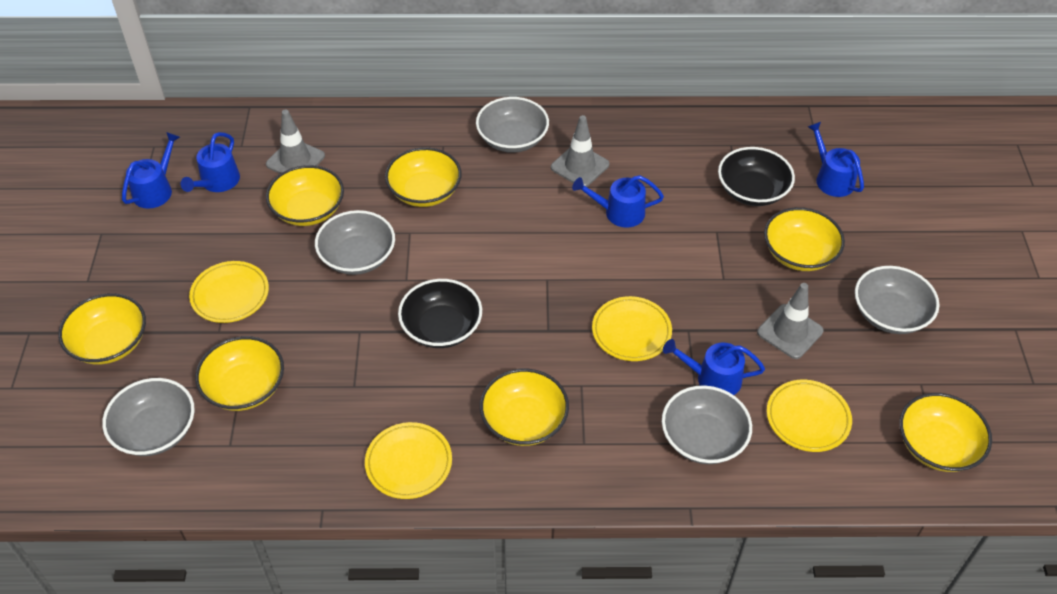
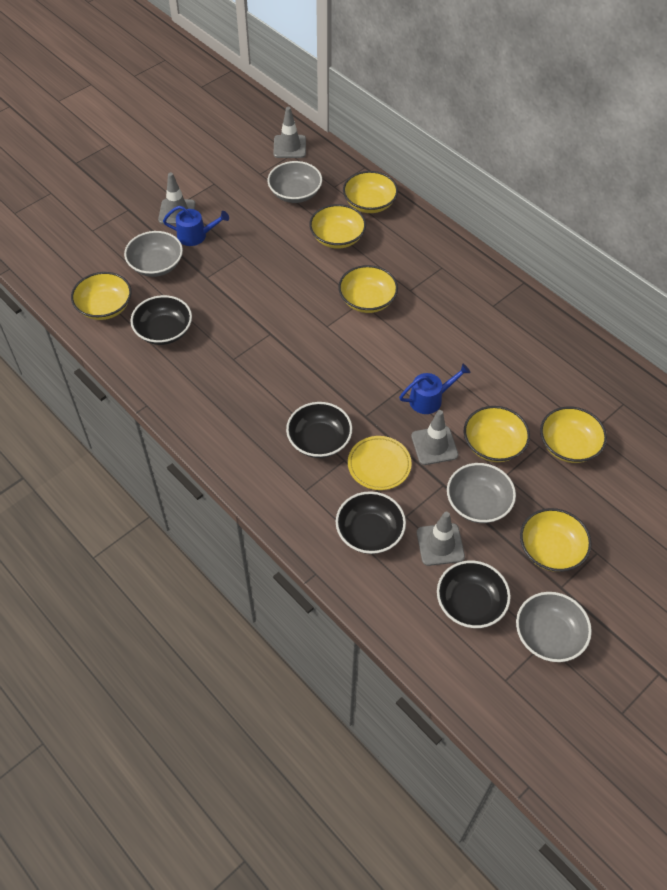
black bowl: 2 -> 4
blue watering can: 5 -> 2
grey bowl: 5 -> 4
grey traffic cone: 3 -> 4
yellow plate: 4 -> 1

